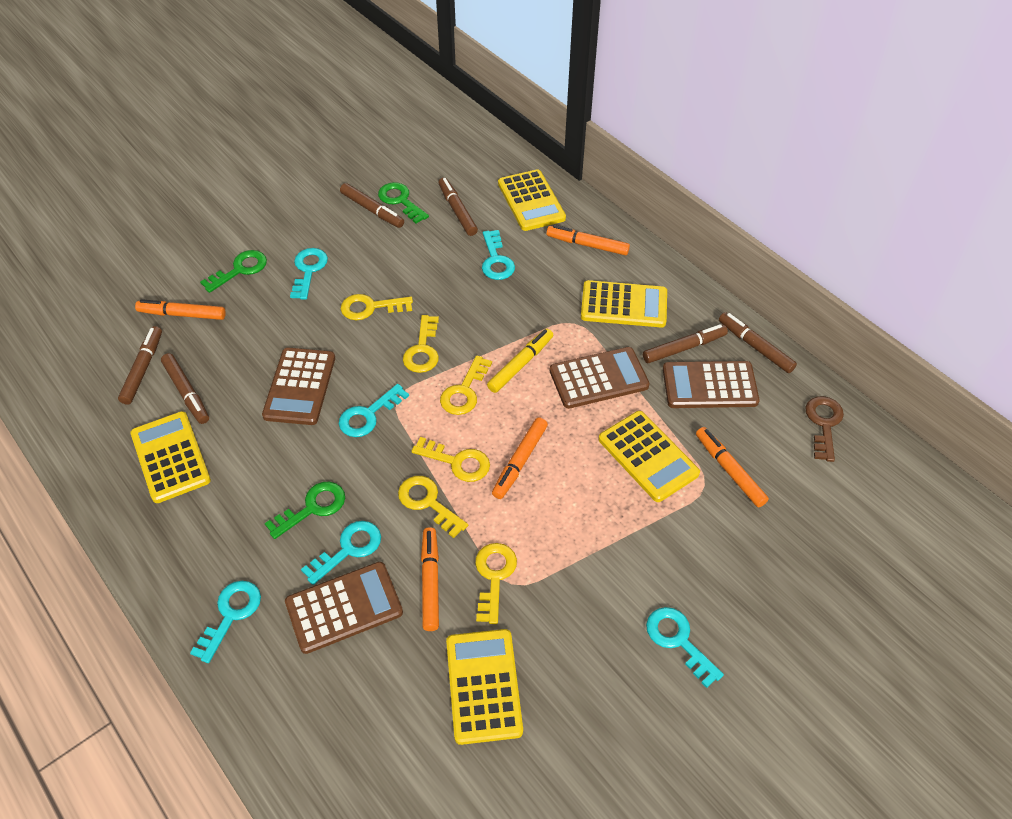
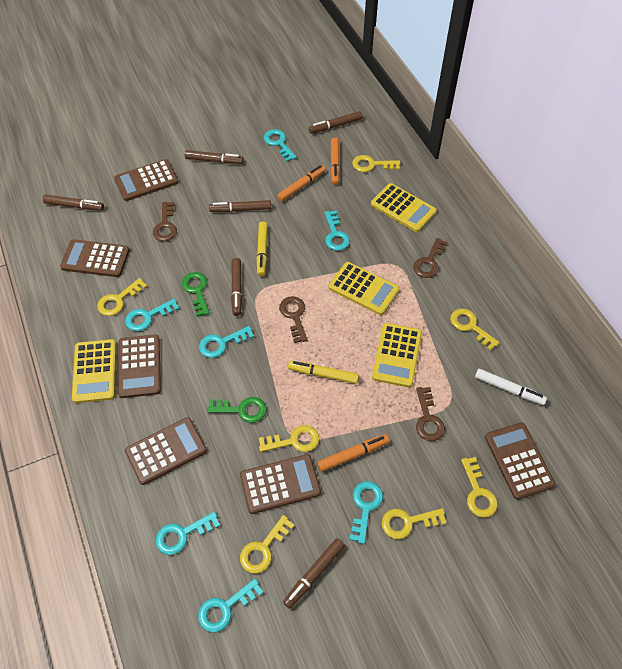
brown calculator: 4 -> 6
brown key: 1 -> 4
green key: 3 -> 2
orange marker: 5 -> 3
turquoise key: 6 -> 7
white marker: 0 -> 1
yellow calculator: 5 -> 4
yellow key: 6 -> 7
yellow marker: 1 -> 2

